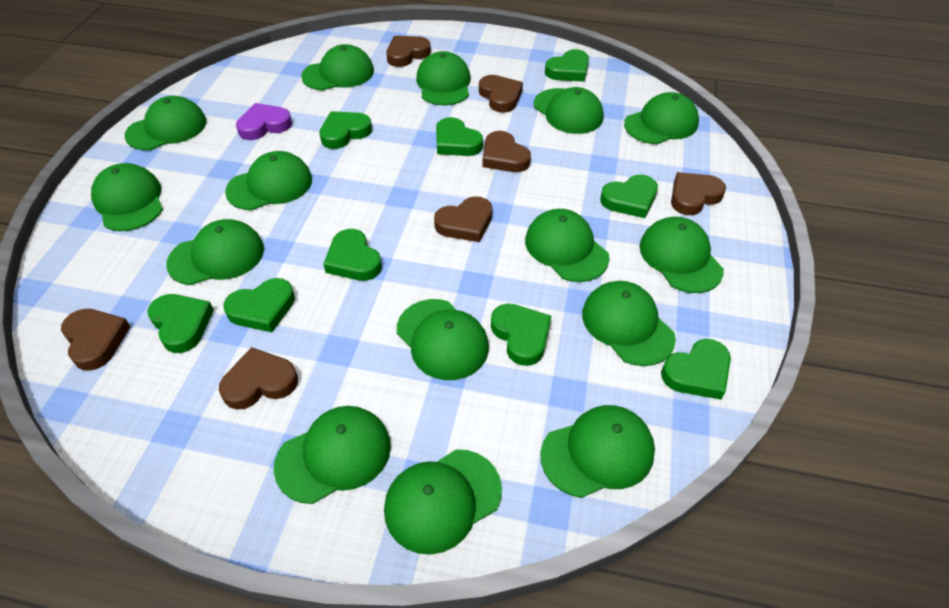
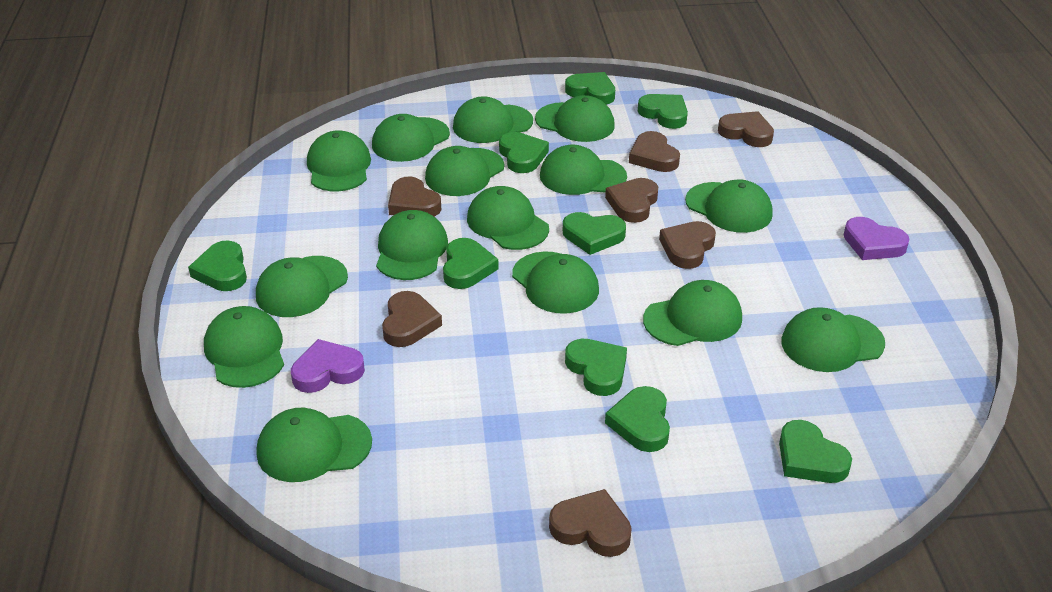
purple heart: 1 -> 2

